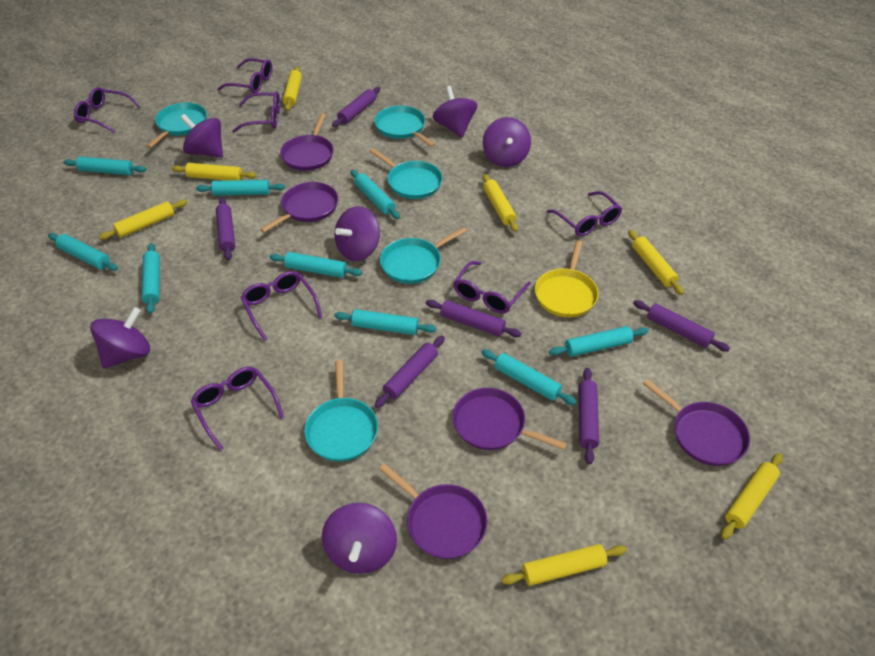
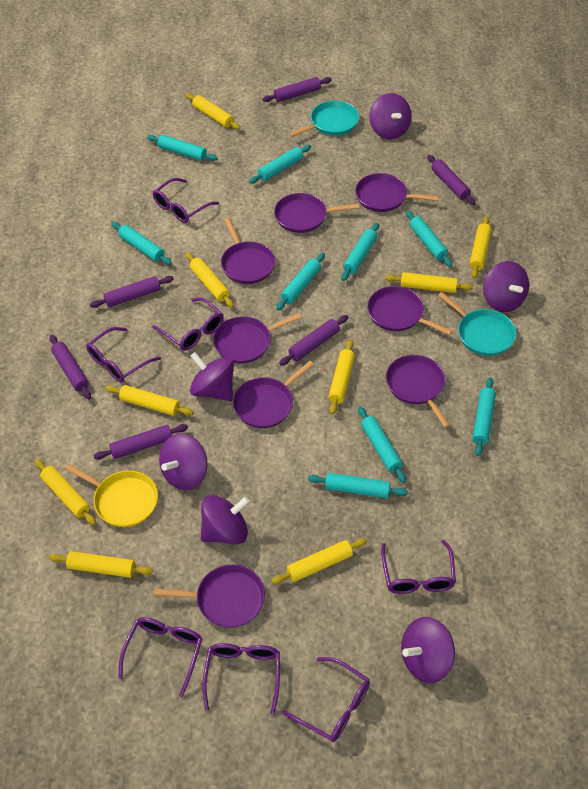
purple pan: 5 -> 8
turquoise pan: 5 -> 2
yellow rolling pin: 7 -> 9

